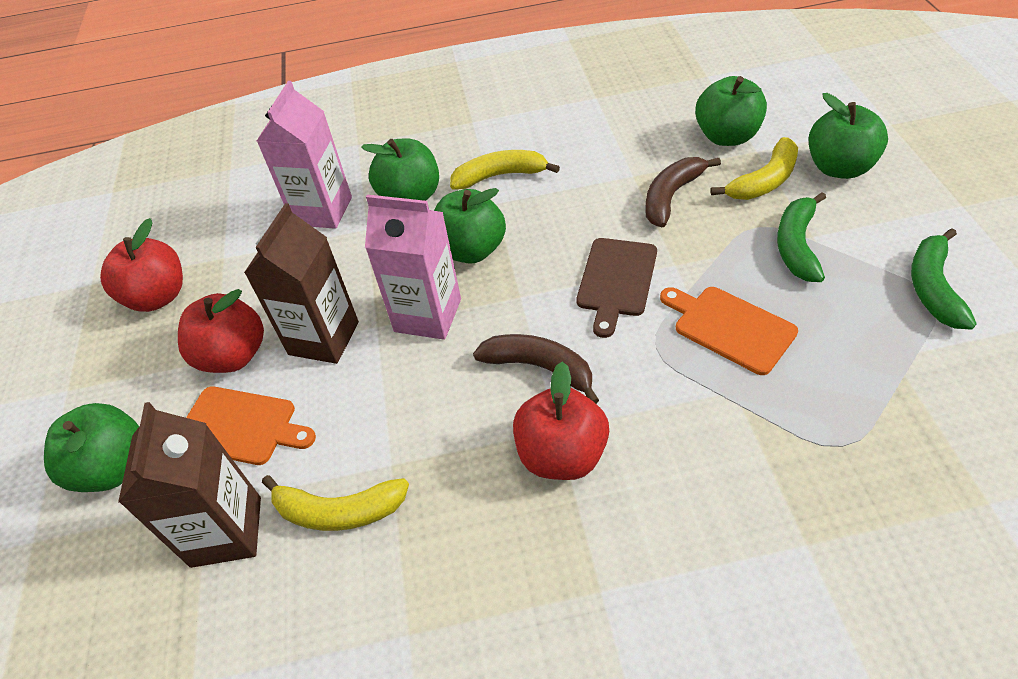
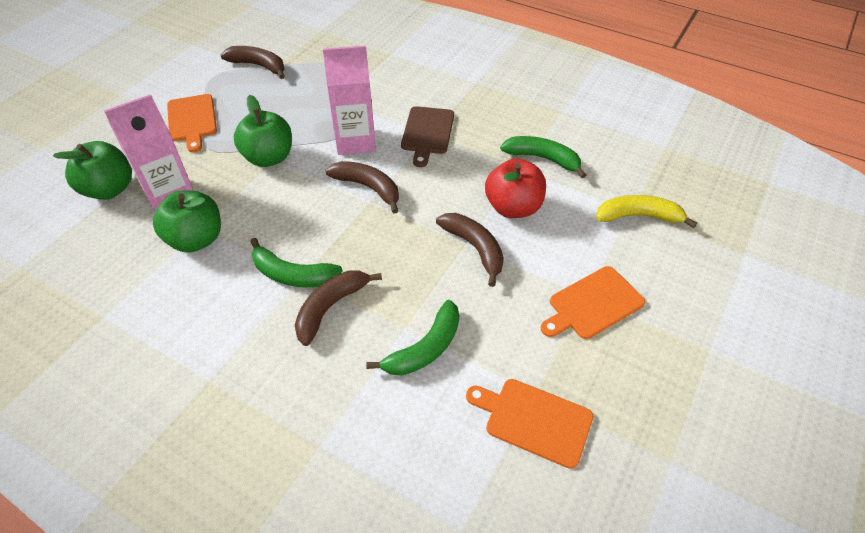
brown banana: 2 -> 4
brown carton: 2 -> 0
green apple: 5 -> 3
green banana: 2 -> 3
orange cutting board: 2 -> 3
red apple: 3 -> 1
yellow banana: 3 -> 1

